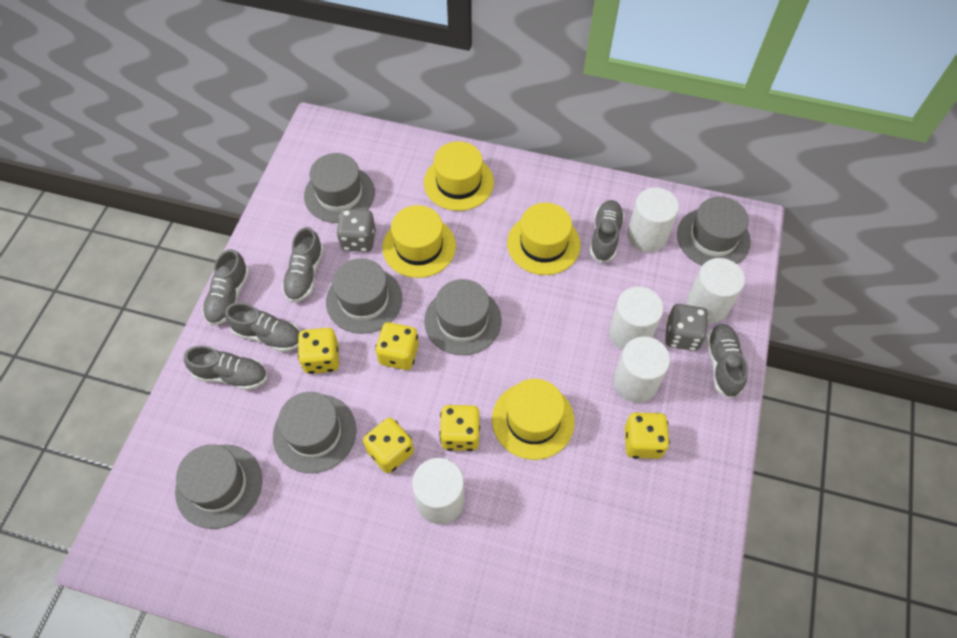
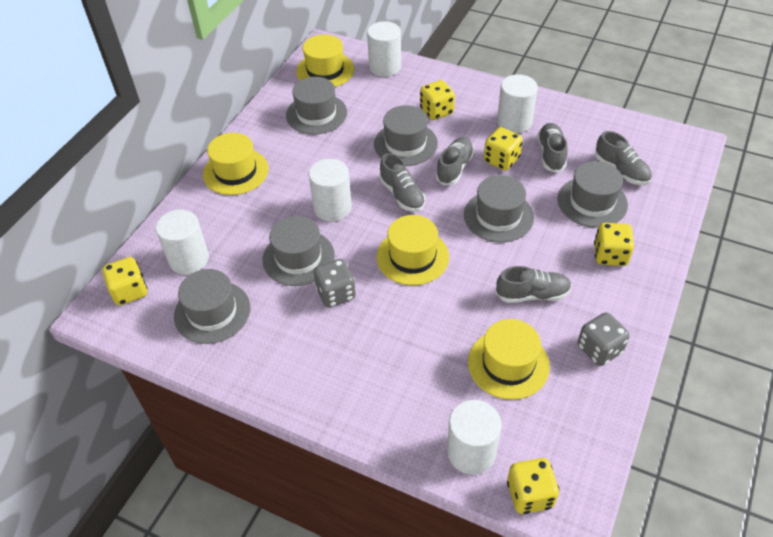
grey shoe: 6 -> 5

